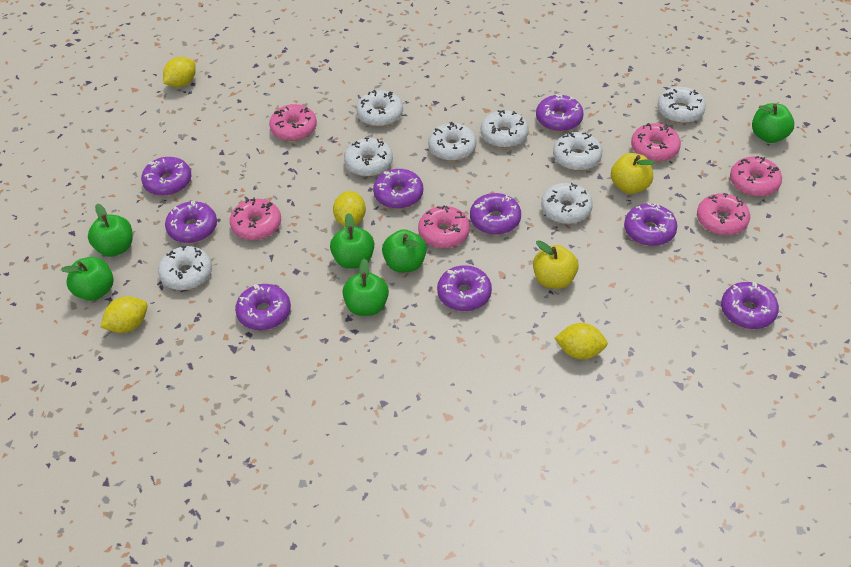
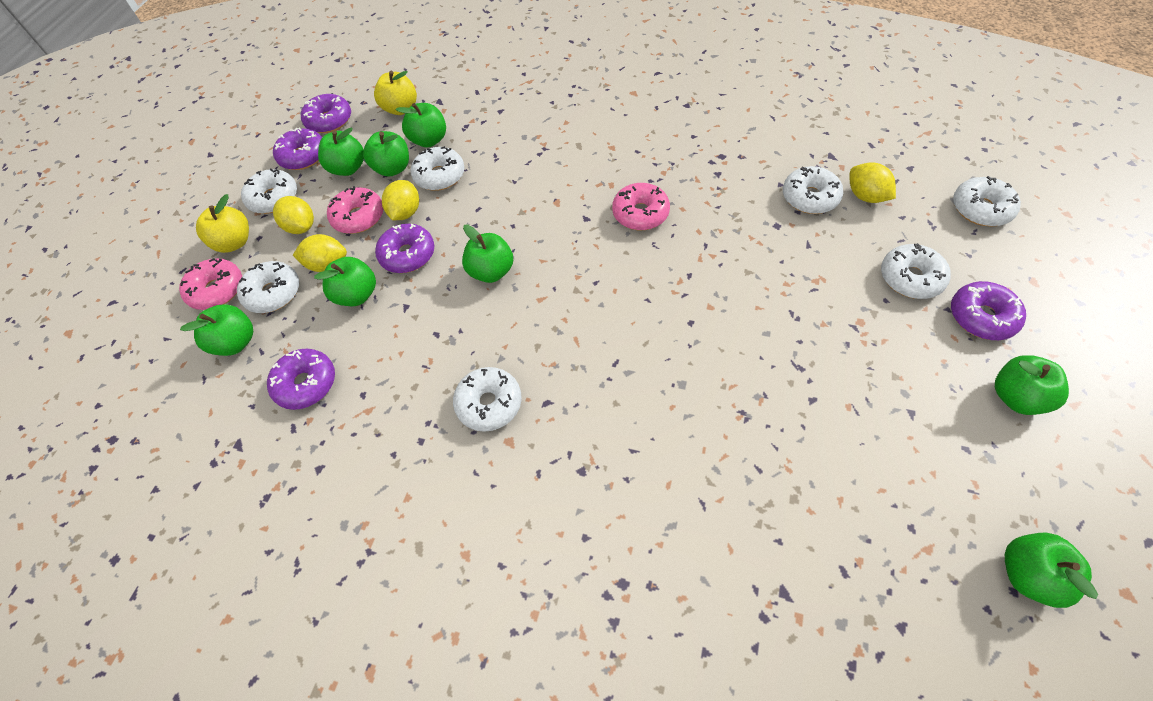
green apple: 6 -> 8
pink donut: 6 -> 3
purple donut: 9 -> 5
white donut: 8 -> 7

